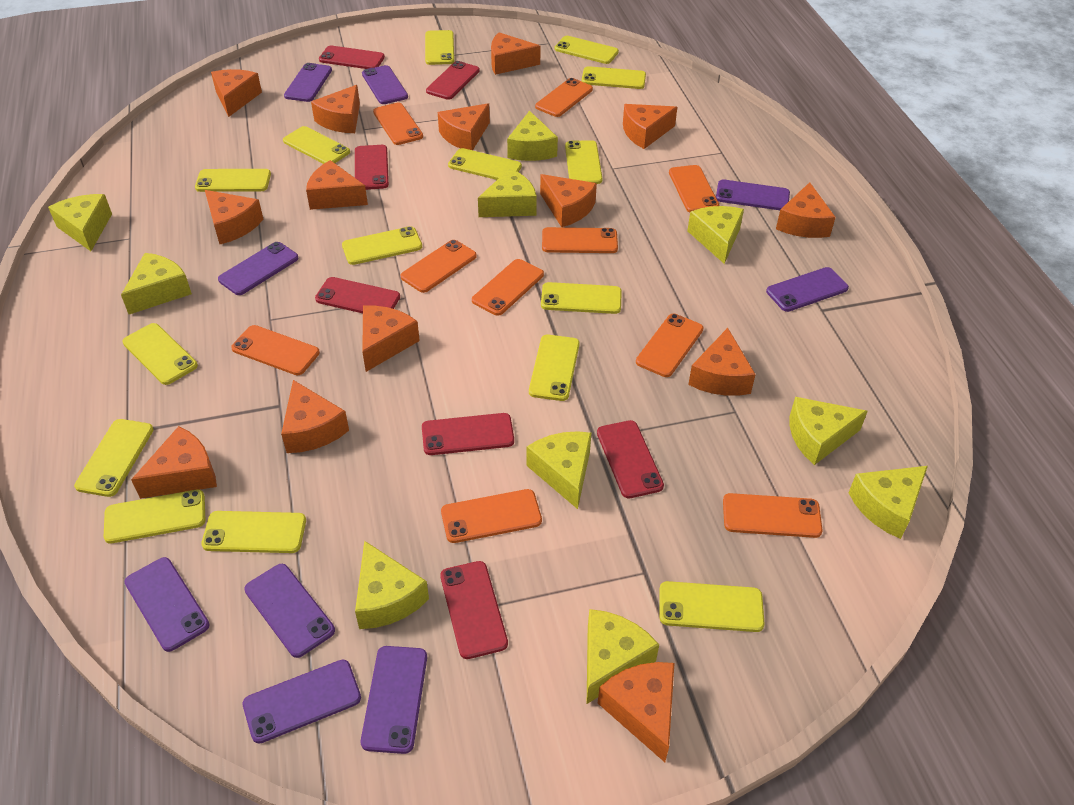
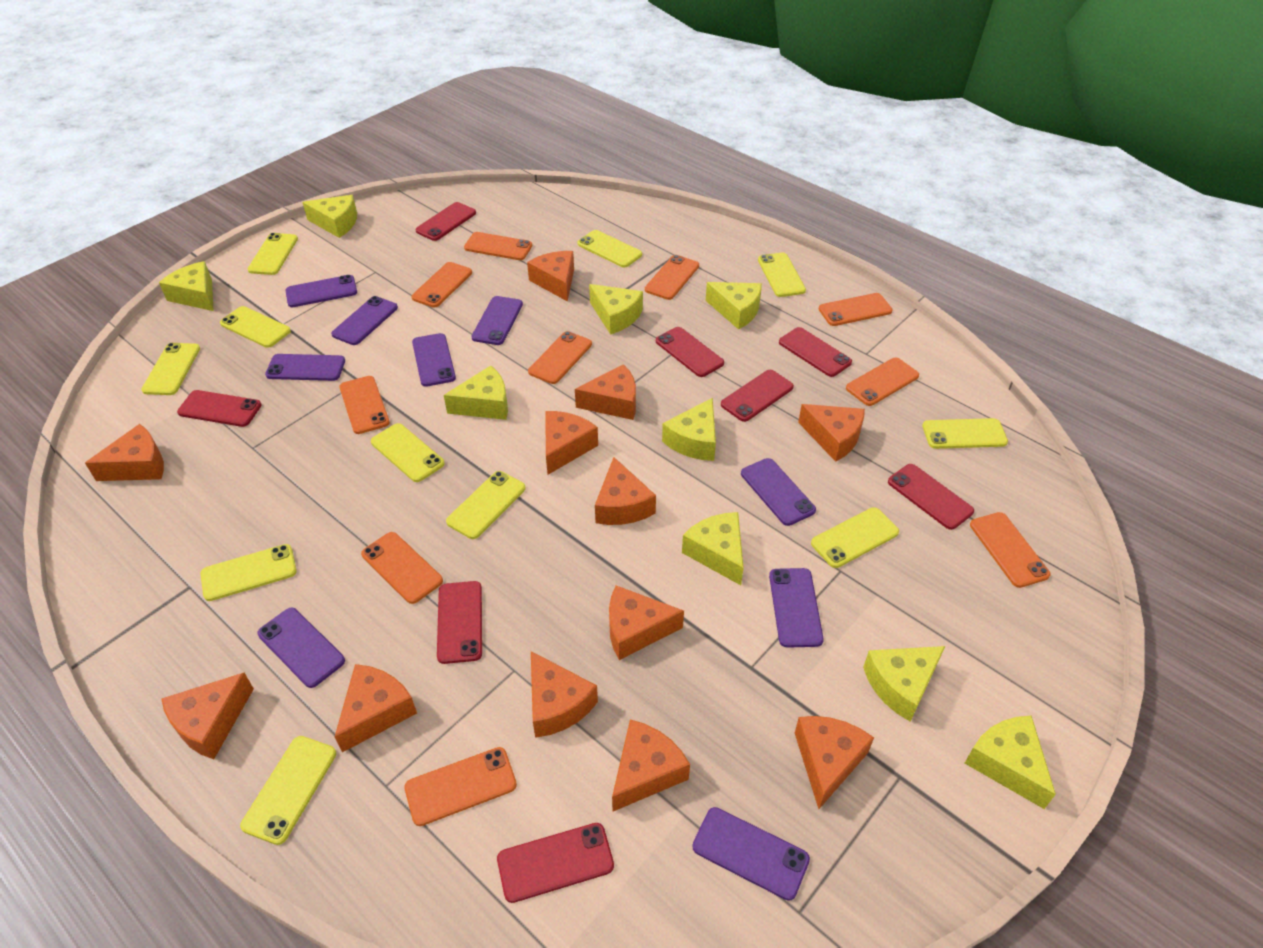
orange cheese: 14 -> 12
red phone: 7 -> 8
yellow cheese: 10 -> 9
yellow phone: 15 -> 11

